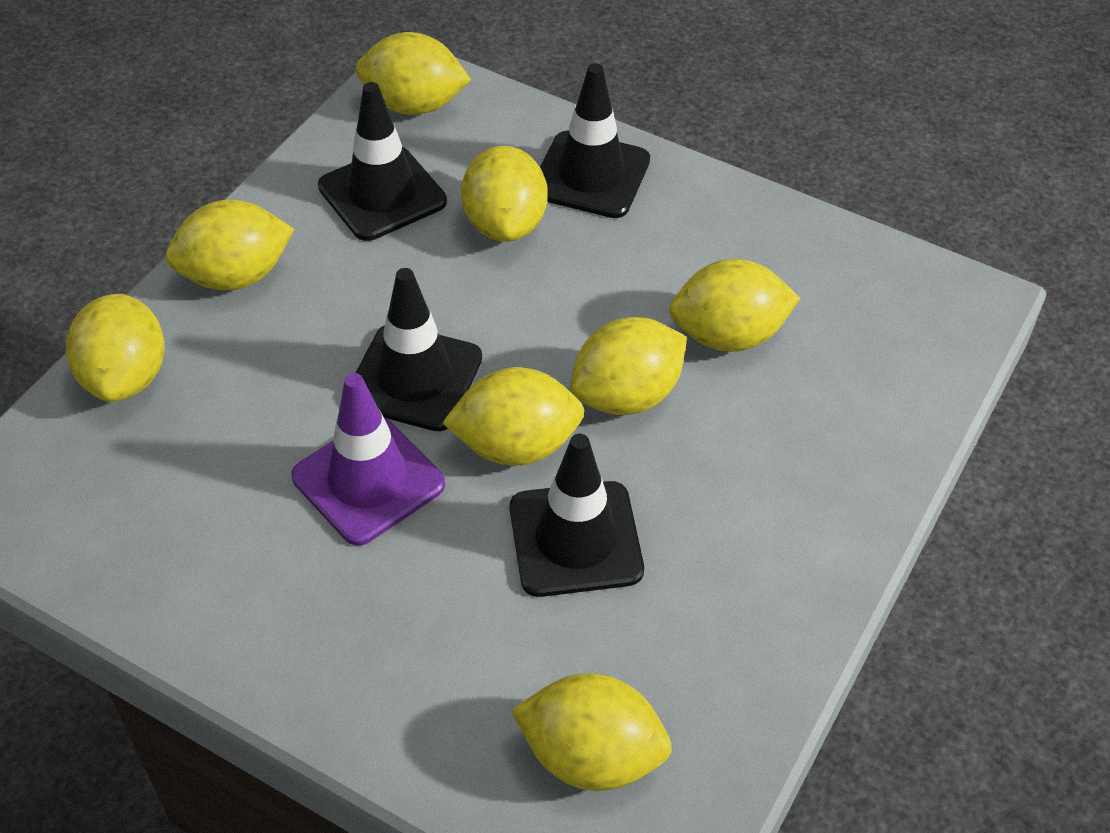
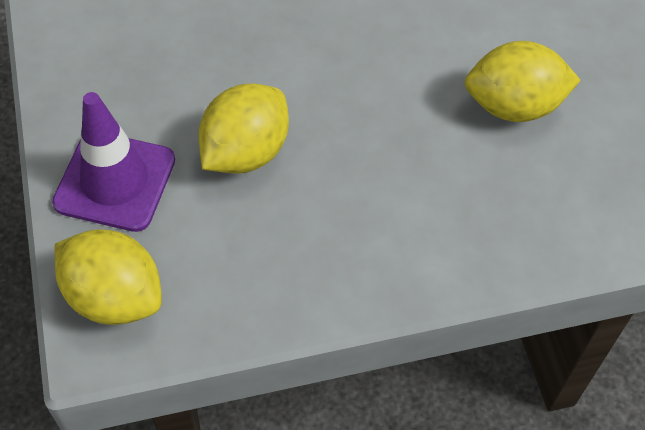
black traffic cone: 4 -> 0
yellow lemon: 8 -> 3

